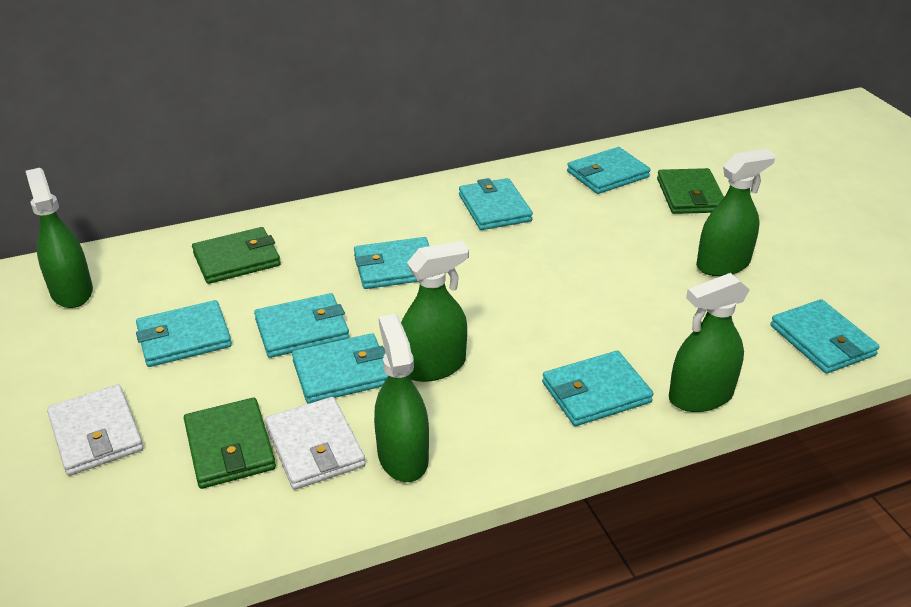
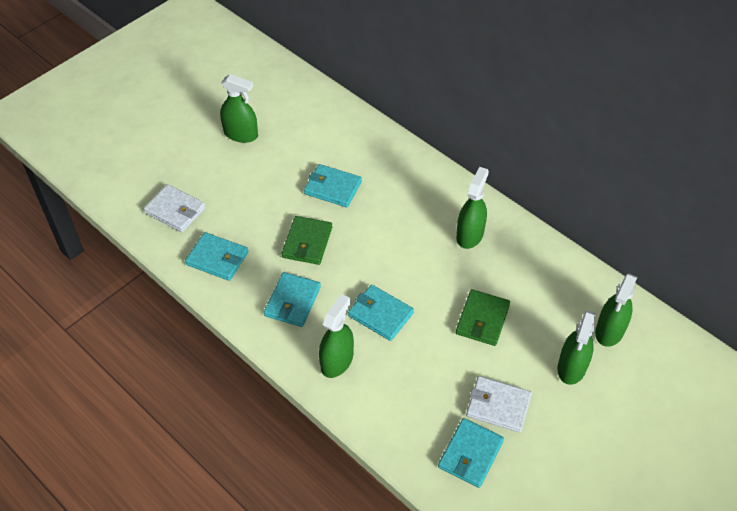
green wallet: 3 -> 2
turquoise wallet: 8 -> 5

